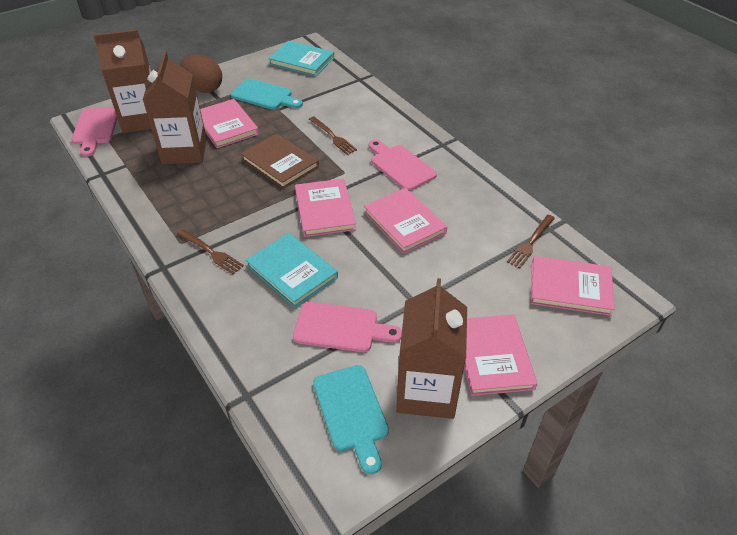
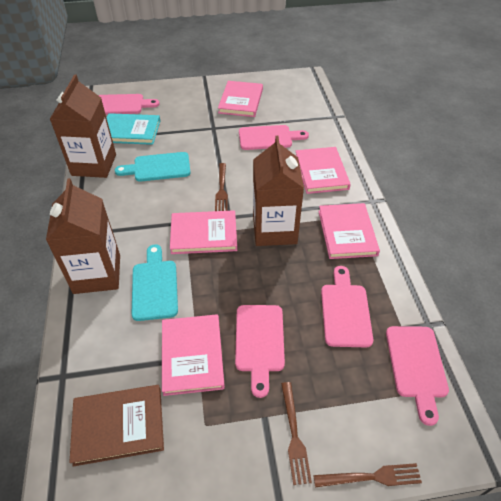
brown egg: 1 -> 0
pink cutting board: 3 -> 5
turquoise book: 2 -> 1

